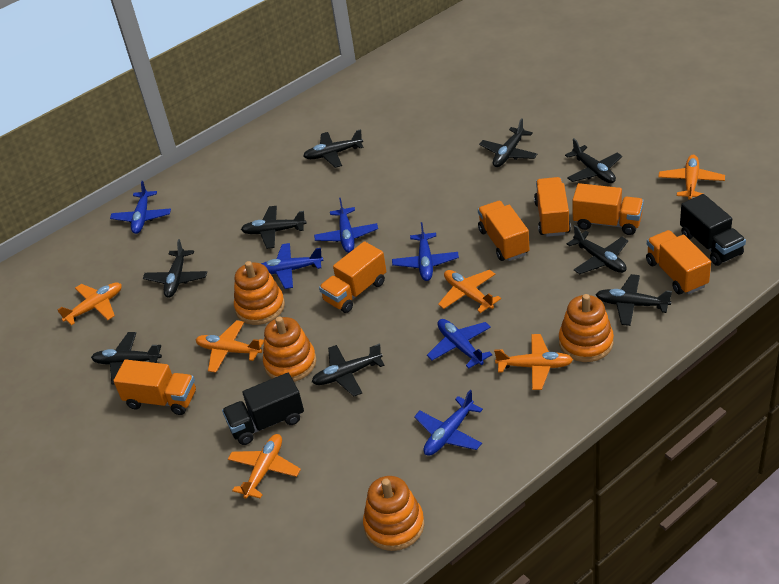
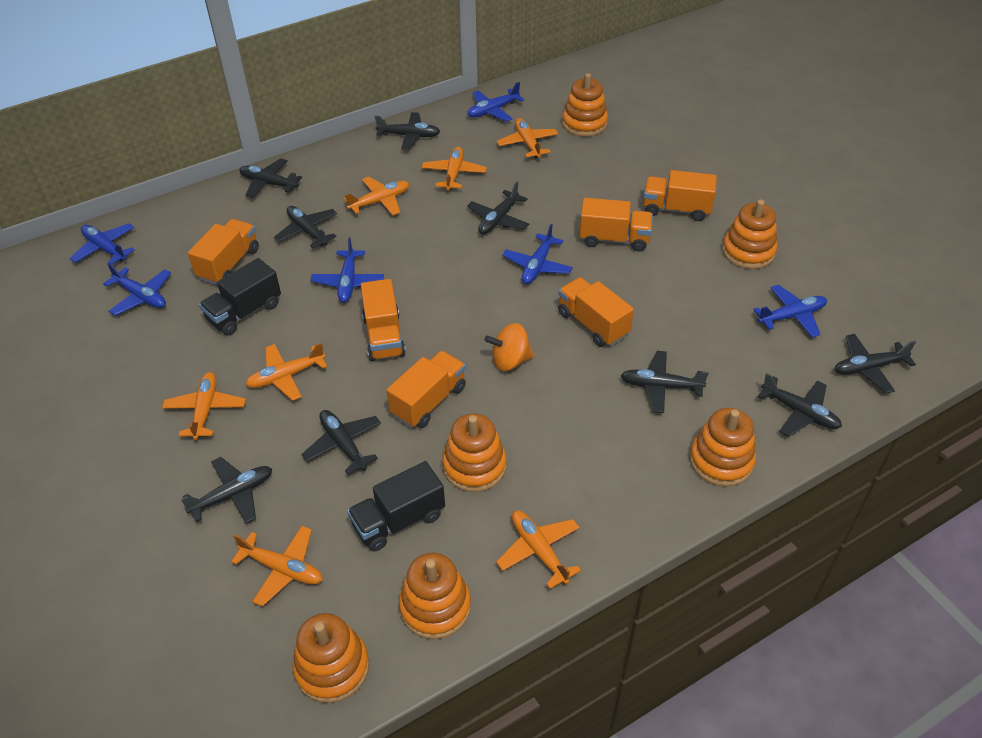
orange plane: 6 -> 7
orange spinning top: 0 -> 1
orange stacking toy: 4 -> 6

